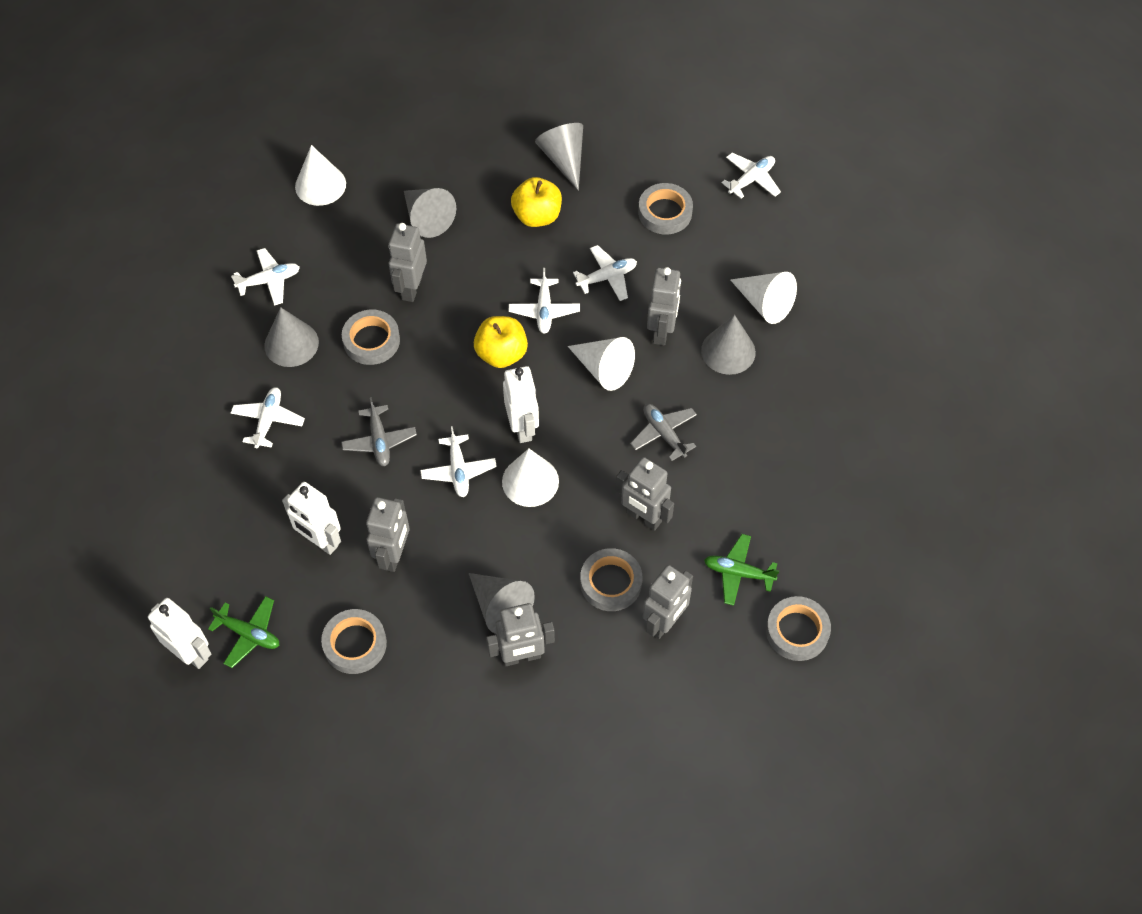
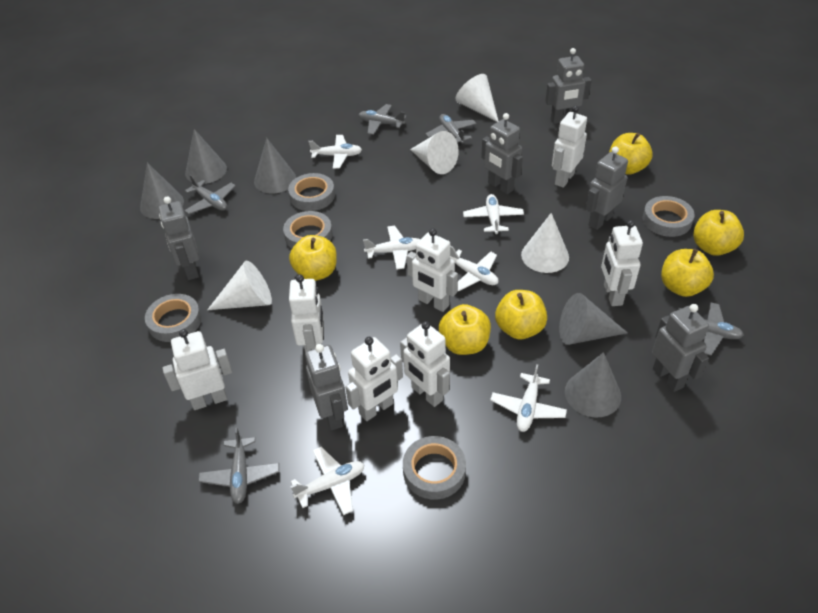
green plane: 2 -> 0
grey plane: 2 -> 5
white robot: 3 -> 7
yellow apple: 2 -> 6

